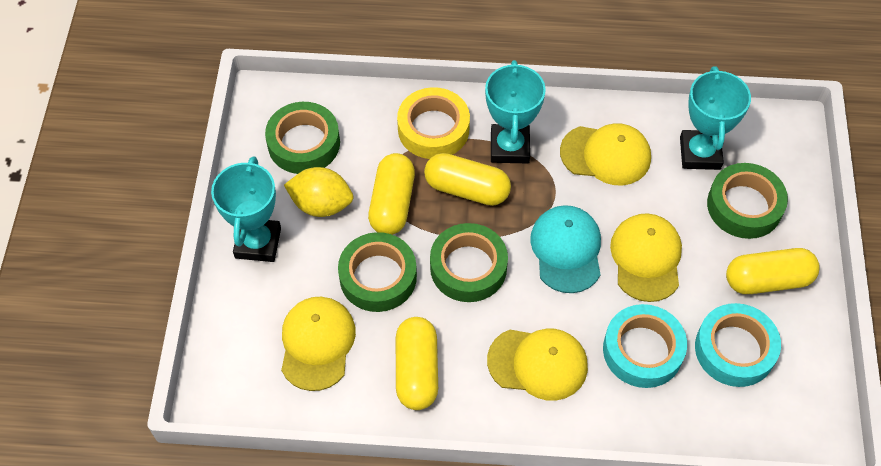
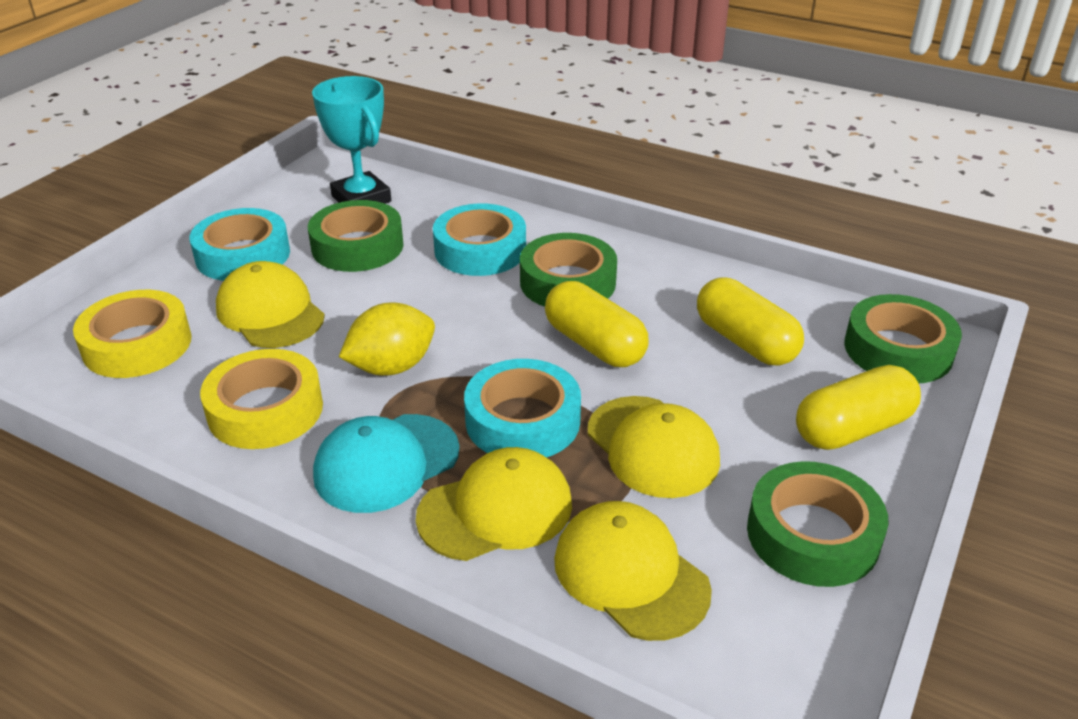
turquoise tape: 2 -> 3
turquoise trophy: 3 -> 1
yellow capsule: 4 -> 3
yellow tape: 1 -> 2

